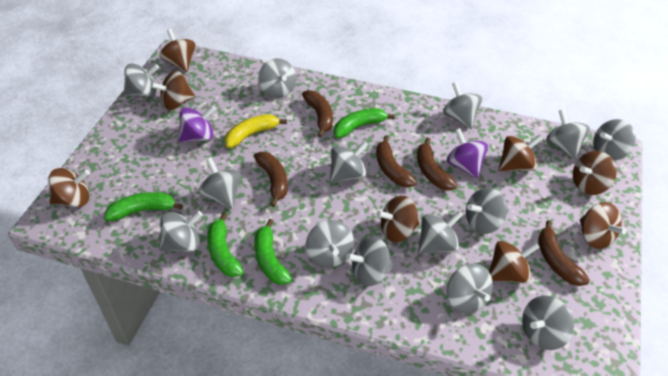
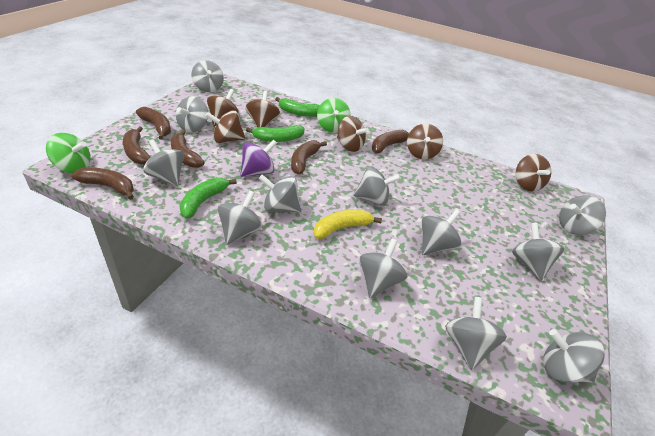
brown banana: 5 -> 6
brown spinning top: 8 -> 6
green banana: 4 -> 3
green spinning top: 0 -> 2
grey spinning top: 14 -> 12
purple spinning top: 2 -> 1

